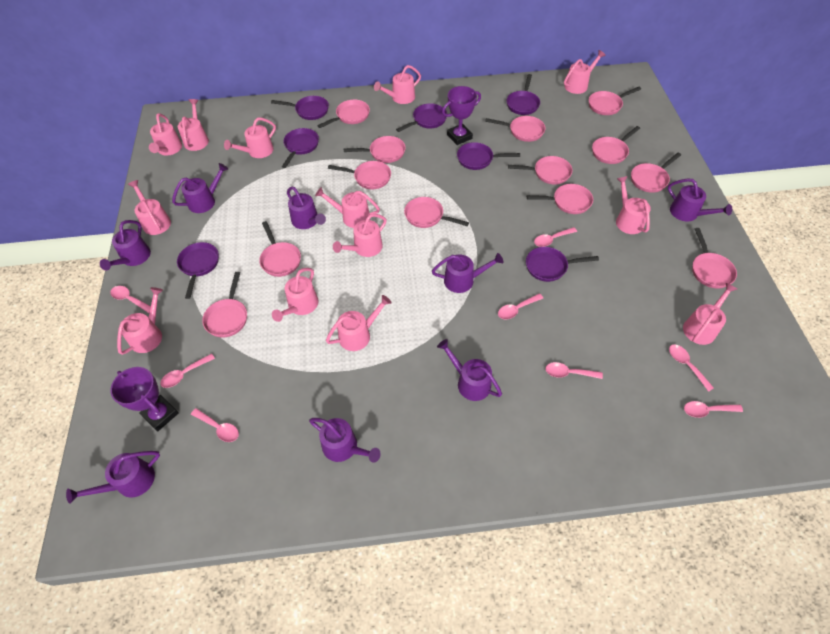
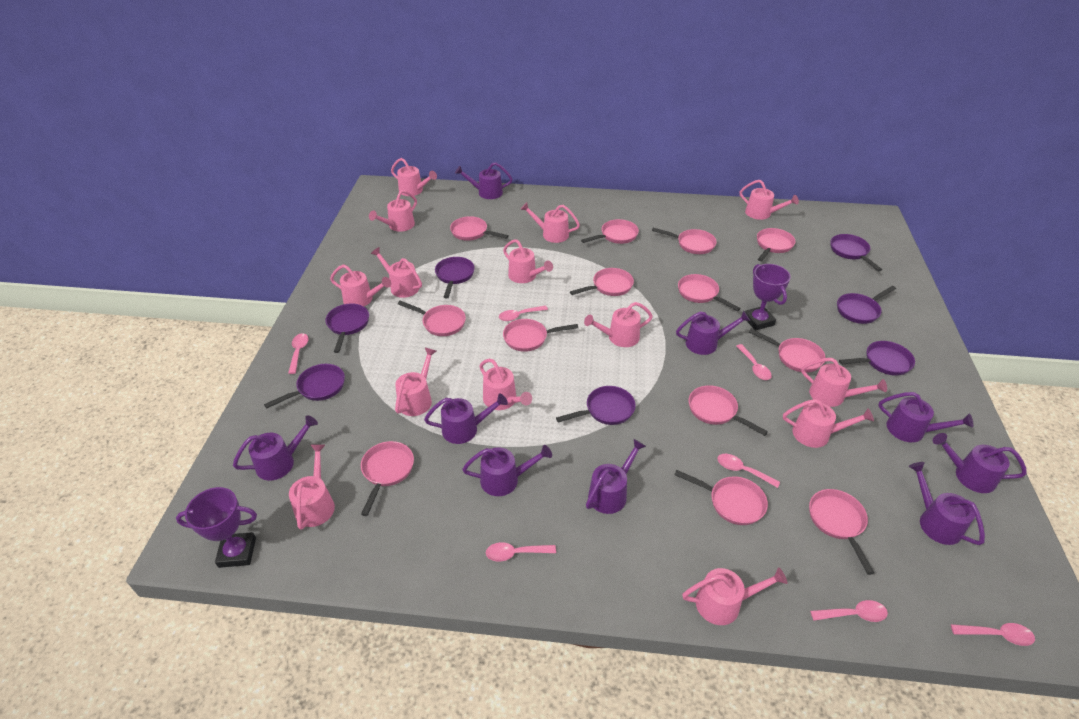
pink spoon: 8 -> 7
pink watering can: 13 -> 14
purple watering can: 8 -> 9

